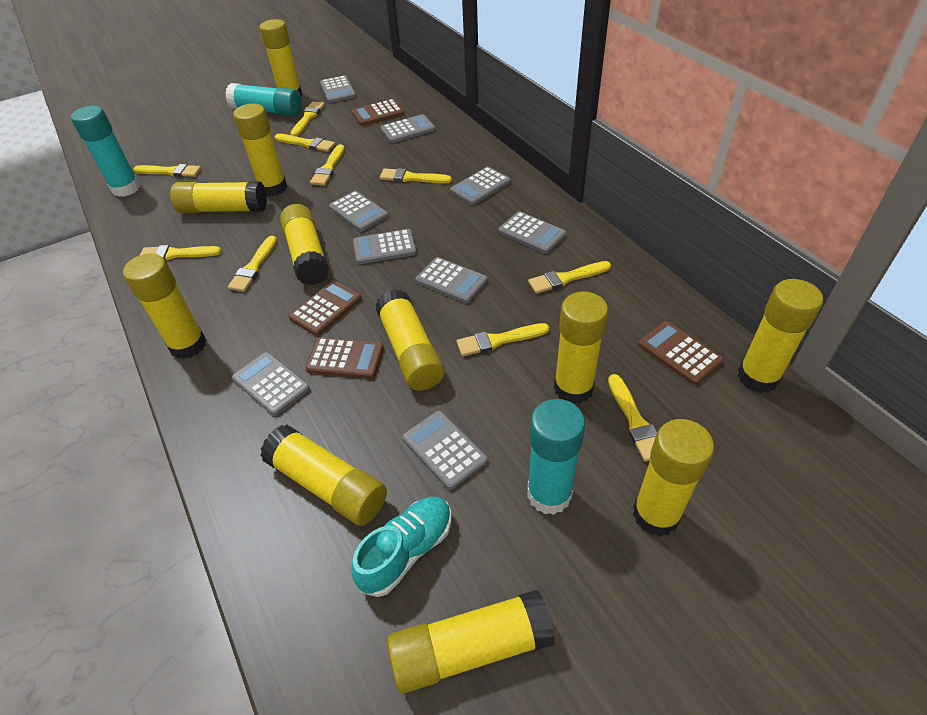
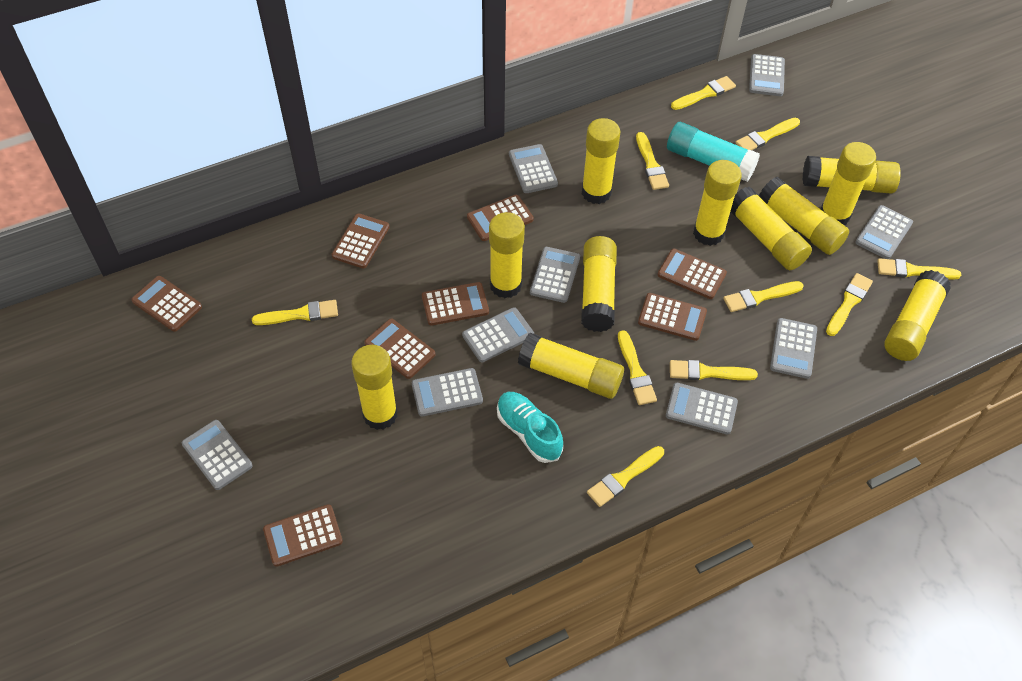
brown calculator: 4 -> 8
turquoise glue stick: 3 -> 1

